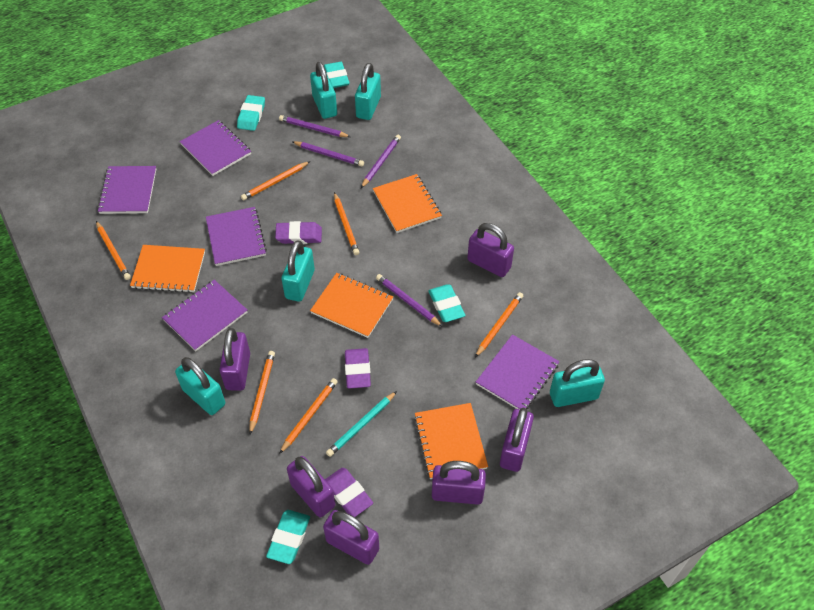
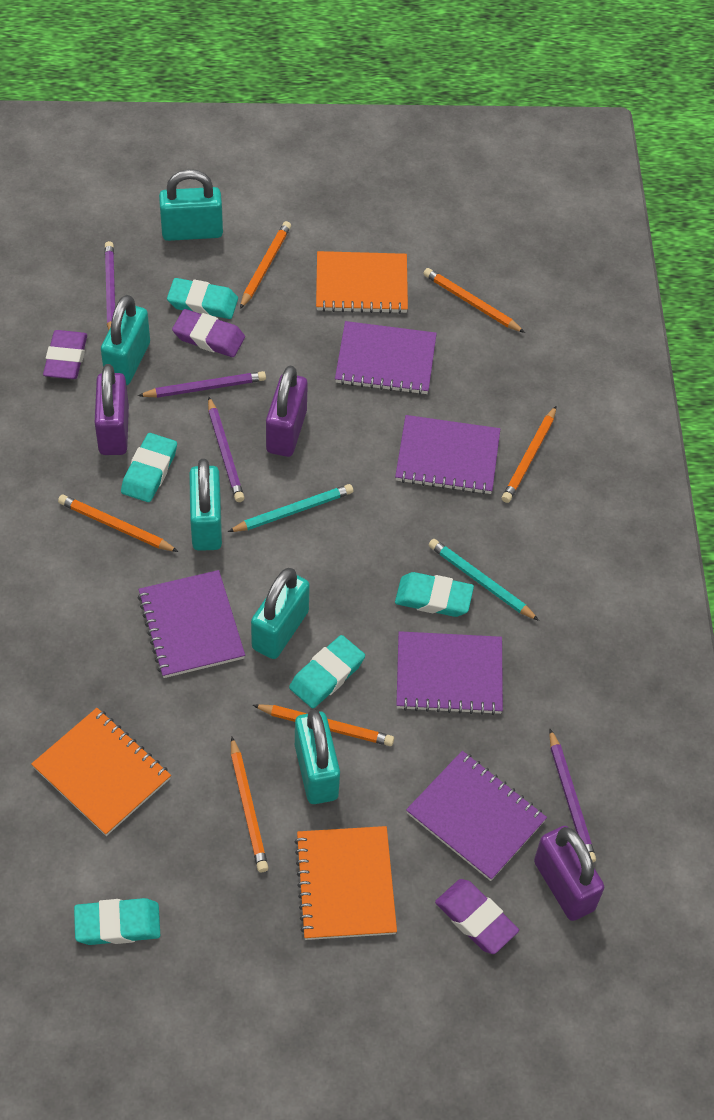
orange notebook: 4 -> 3
purple padlock: 6 -> 3
turquoise eraser: 4 -> 5
turquoise pencil: 1 -> 2

